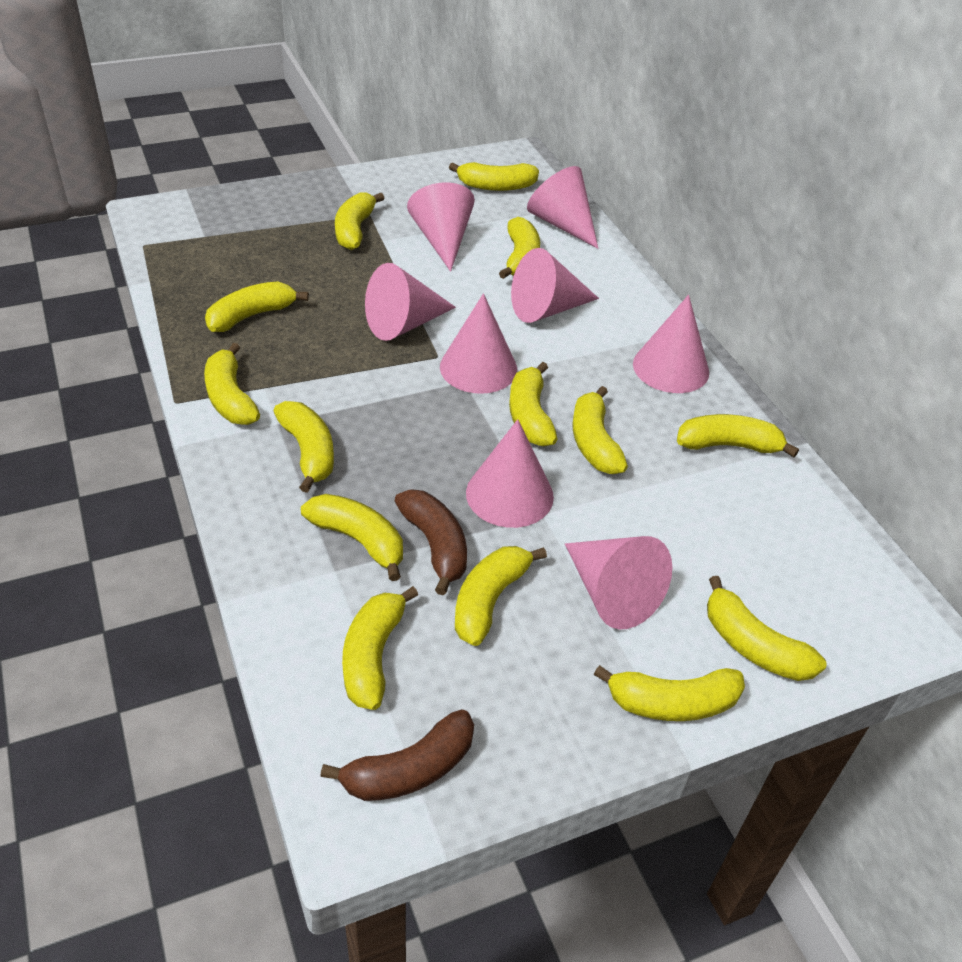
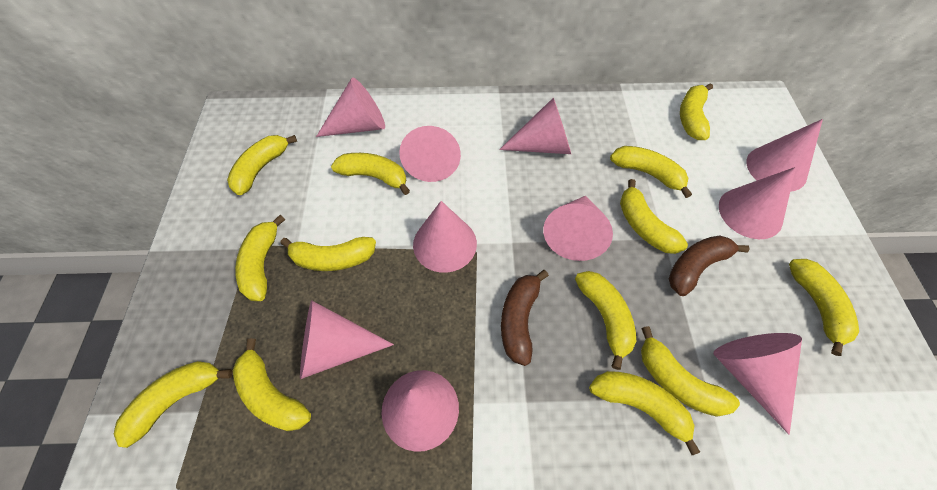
pink cone: 8 -> 10
yellow banana: 14 -> 13

